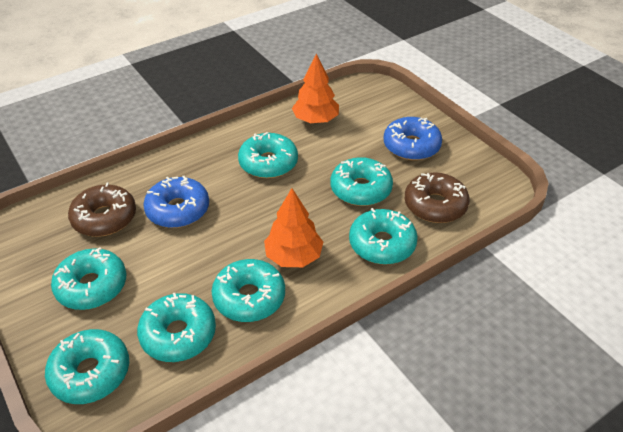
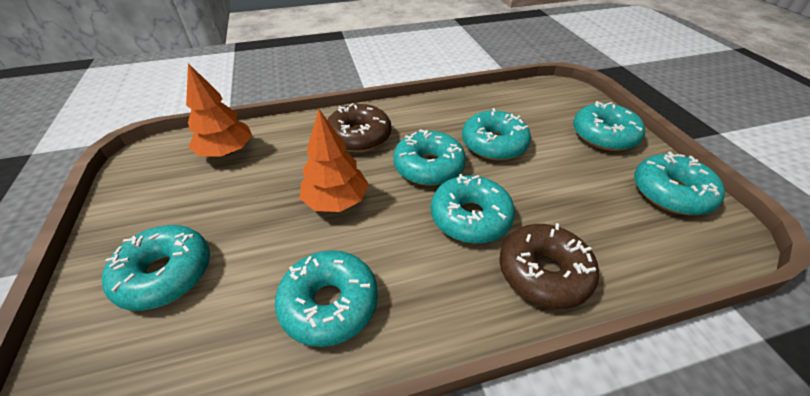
blue donut: 2 -> 0

